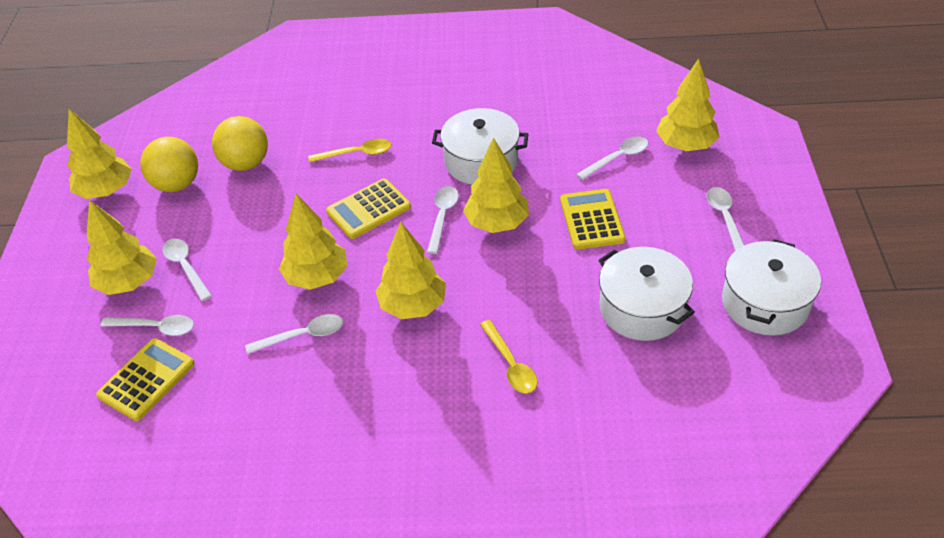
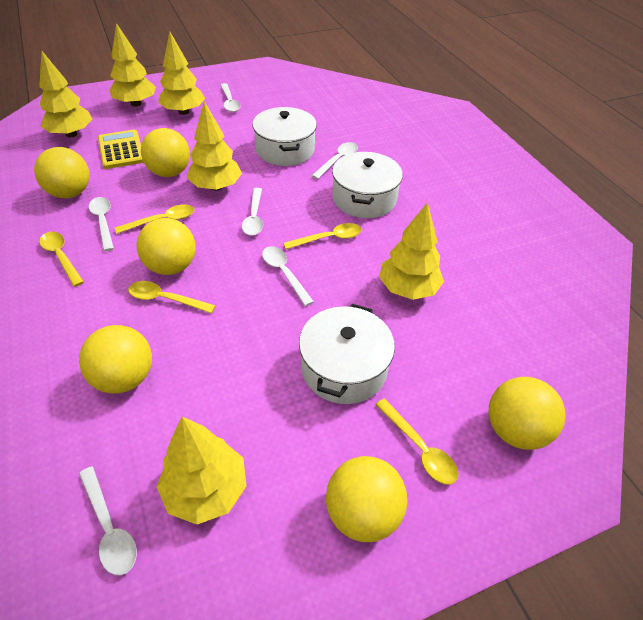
yellow ball: 2 -> 6
yellow calculator: 3 -> 1
yellow spoon: 2 -> 5

